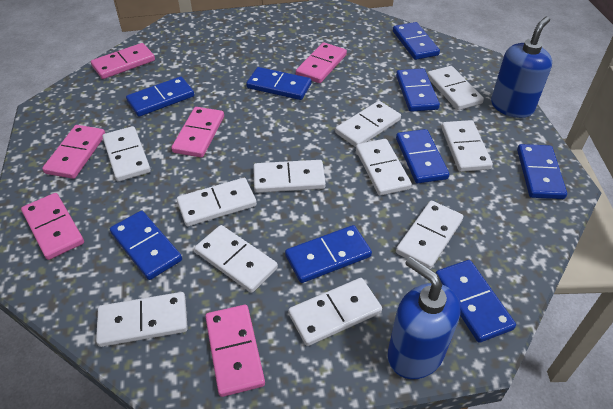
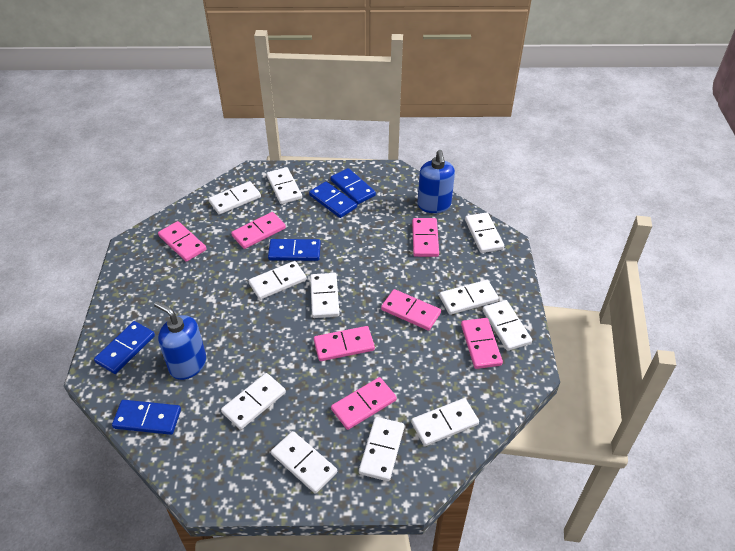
blue domino: 9 -> 5
pink domino: 6 -> 7

